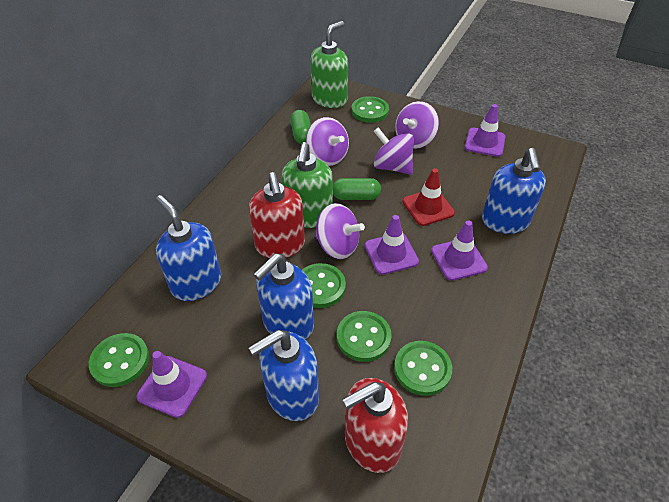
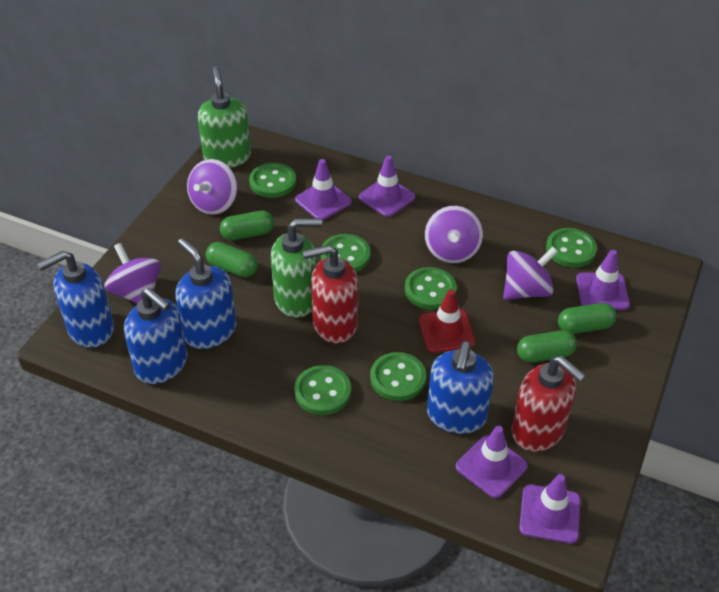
green button: 5 -> 6
green capsule: 2 -> 4
purple traffic cone: 4 -> 5

